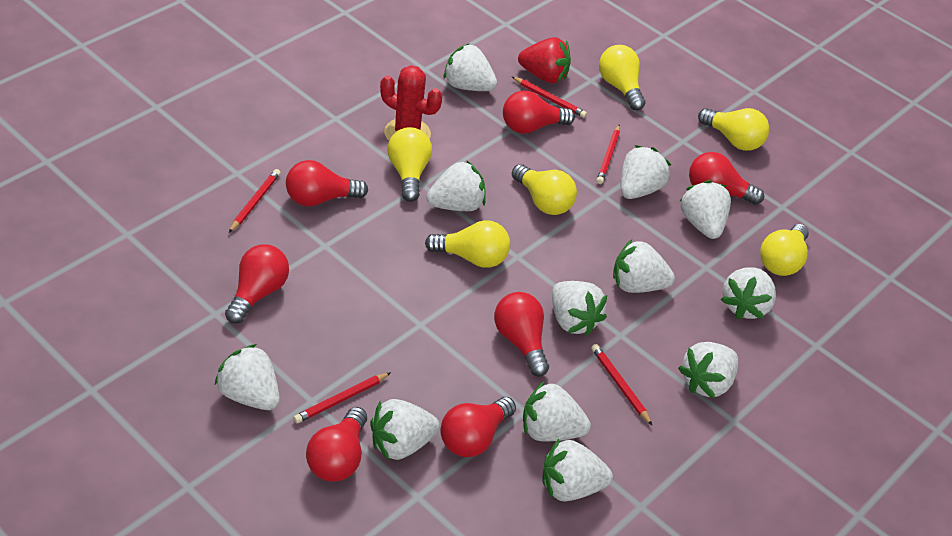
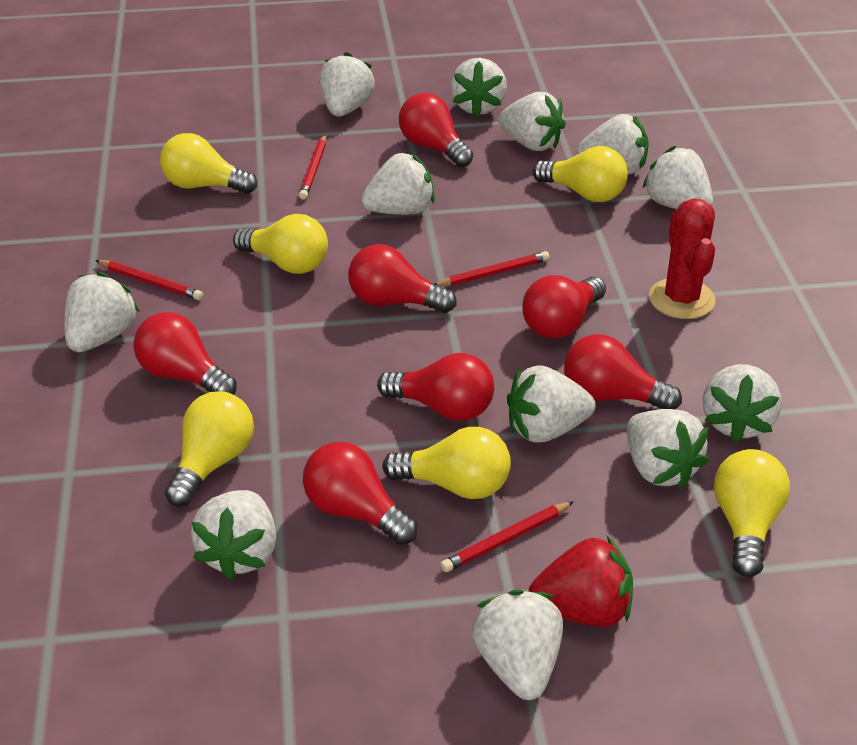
red pencil: 5 -> 4

